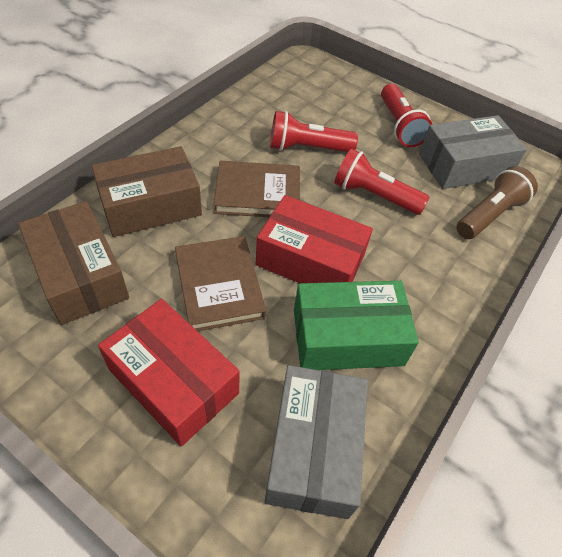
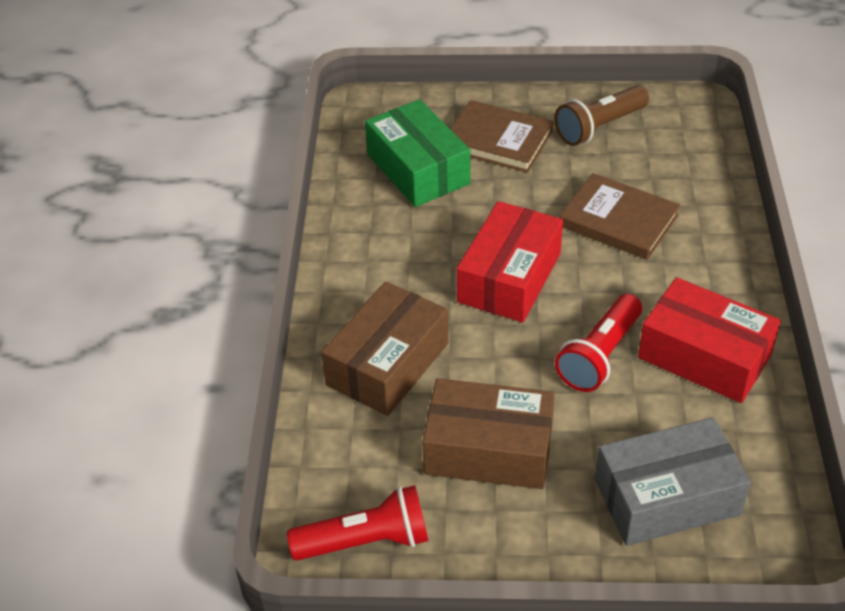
grey box: 2 -> 1
red flashlight: 3 -> 2

